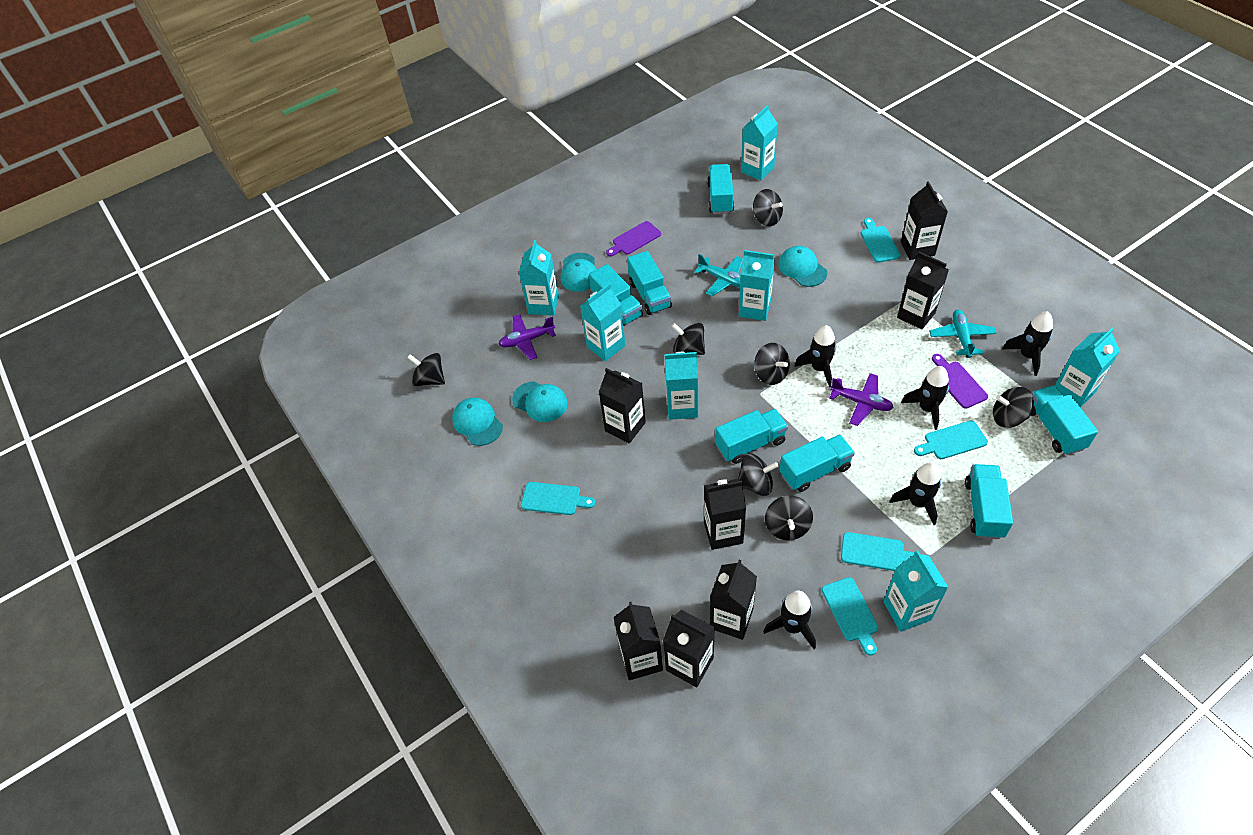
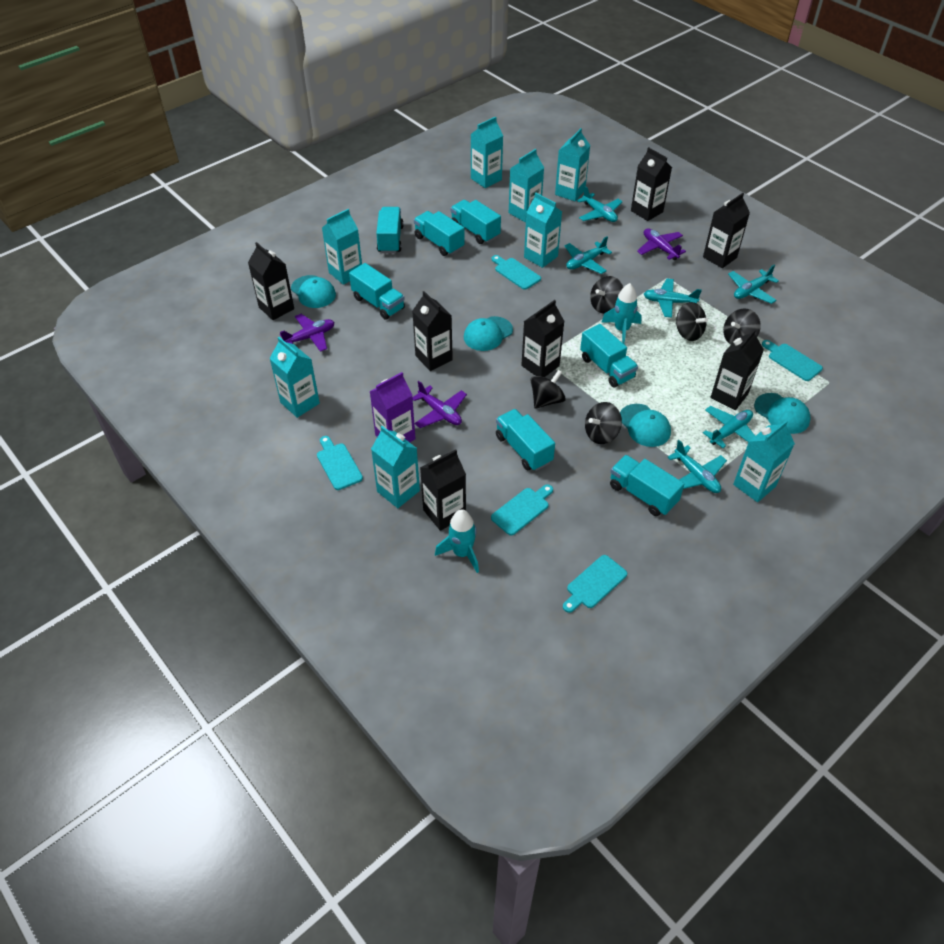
black rocket: 5 -> 0
black spinning top: 7 -> 5
purple carton: 0 -> 1
purple cutting board: 2 -> 0
purple plane: 2 -> 3
turquoise carton: 7 -> 8
turquoise plane: 2 -> 6
turquoise rocket: 0 -> 2

